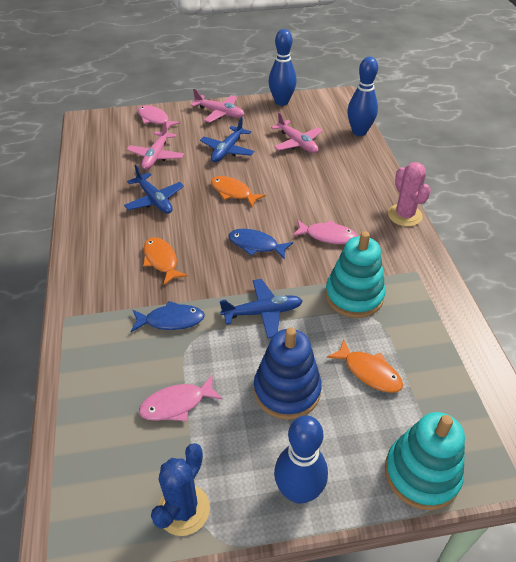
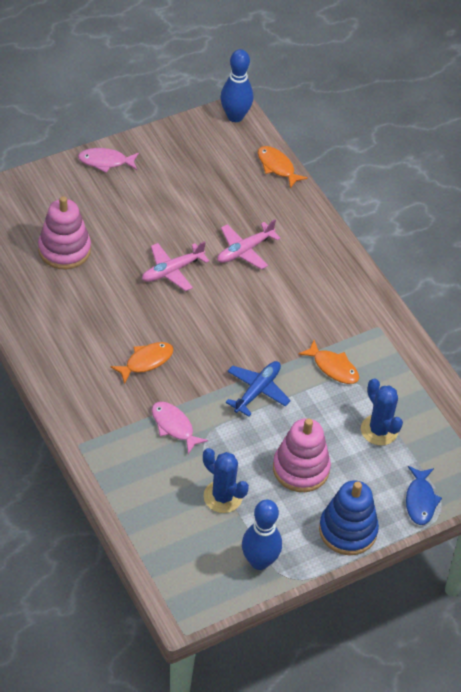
blue bowling pin: 3 -> 2
blue cactus: 1 -> 2
blue fish: 2 -> 1
blue plane: 3 -> 1
pink cactus: 1 -> 0
pink fish: 3 -> 2
pink plane: 3 -> 2
pink stacking toy: 0 -> 2
turquoise stacking toy: 2 -> 0

